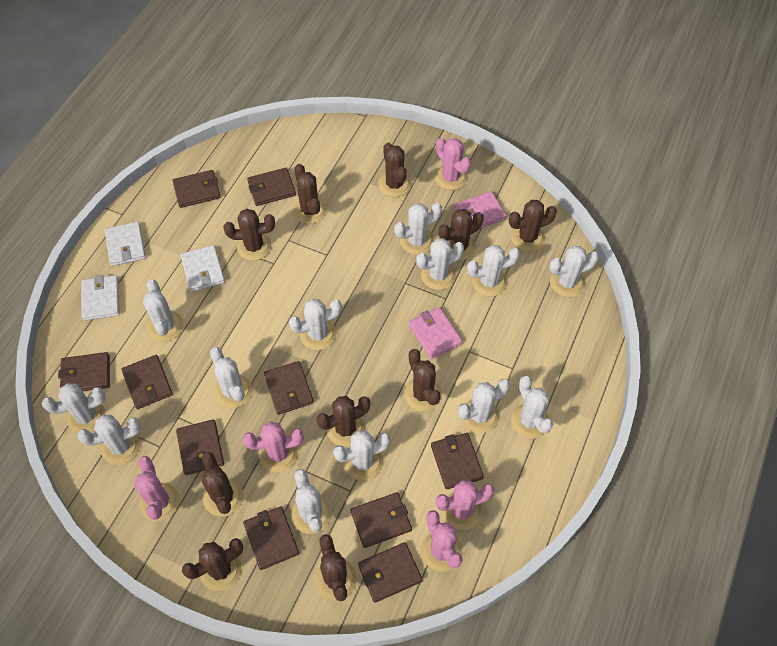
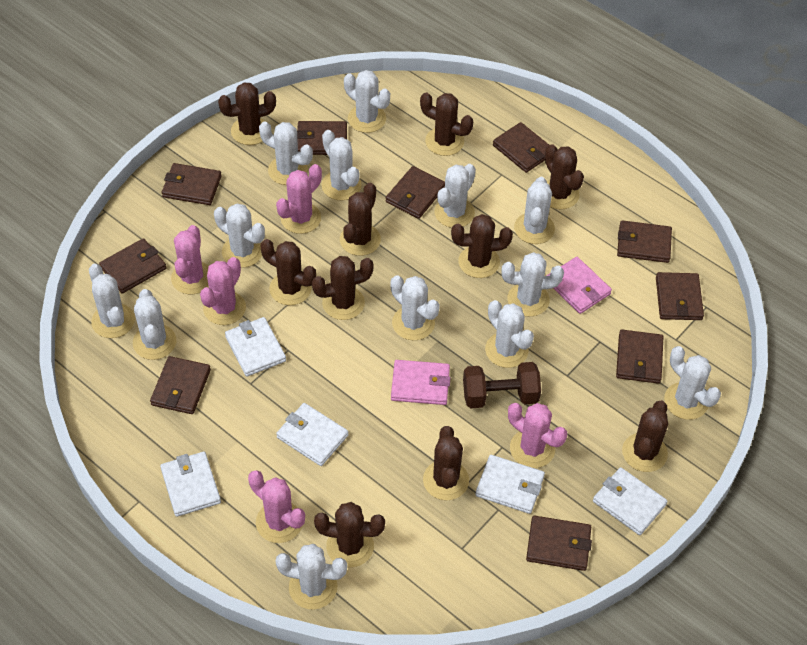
brown dumbbell: 0 -> 1
white wallet: 3 -> 5

